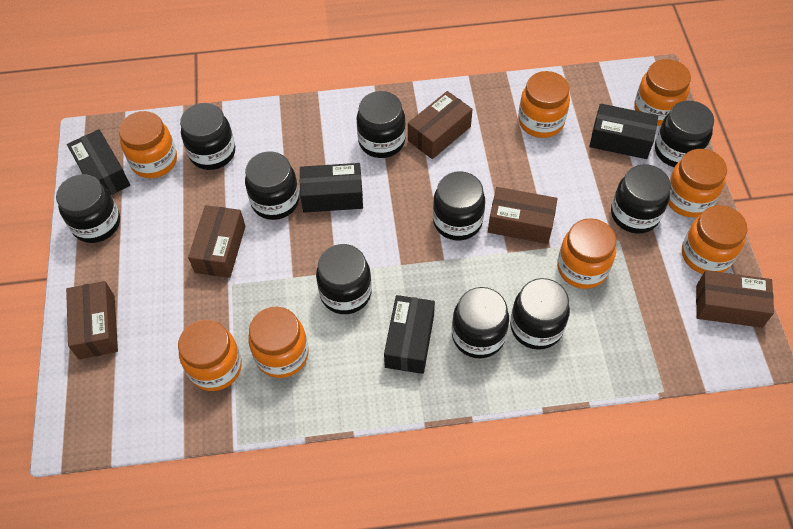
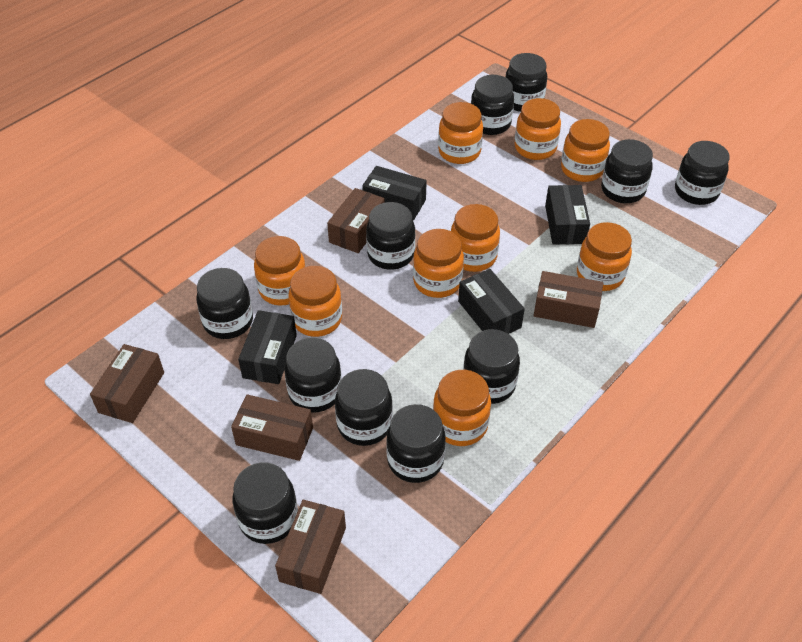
black jar: 10 -> 11
orange jar: 8 -> 9

